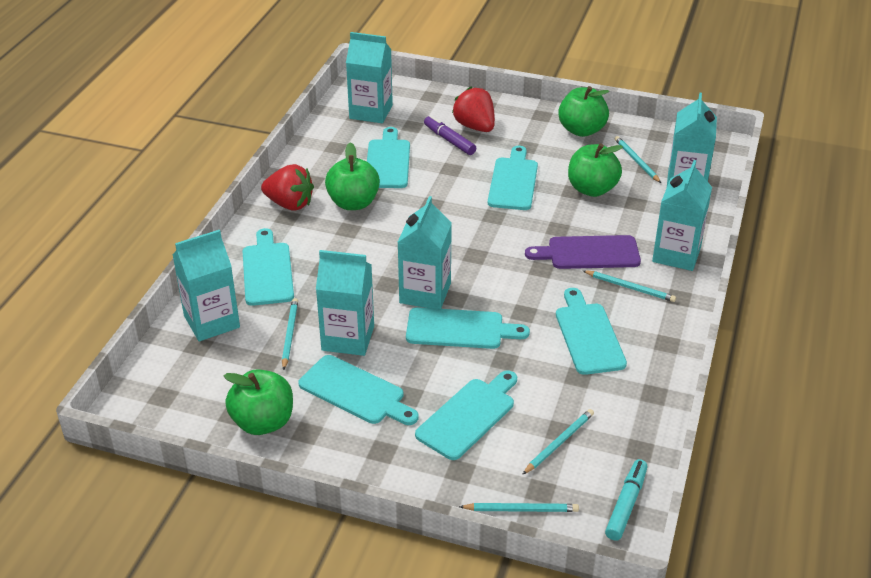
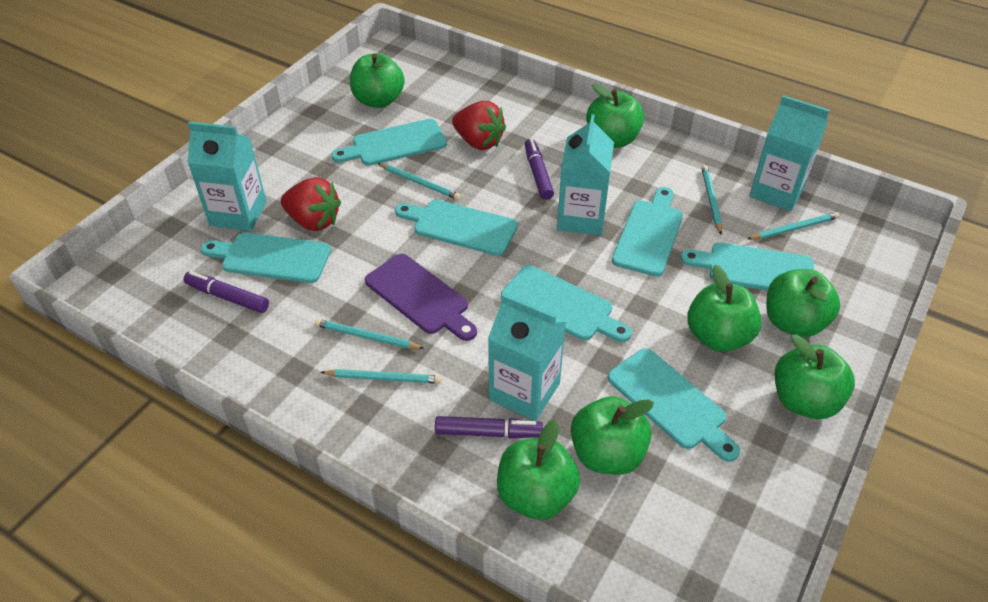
green apple: 4 -> 7
purple marker: 1 -> 3
turquoise carton: 6 -> 4
turquoise marker: 1 -> 0

